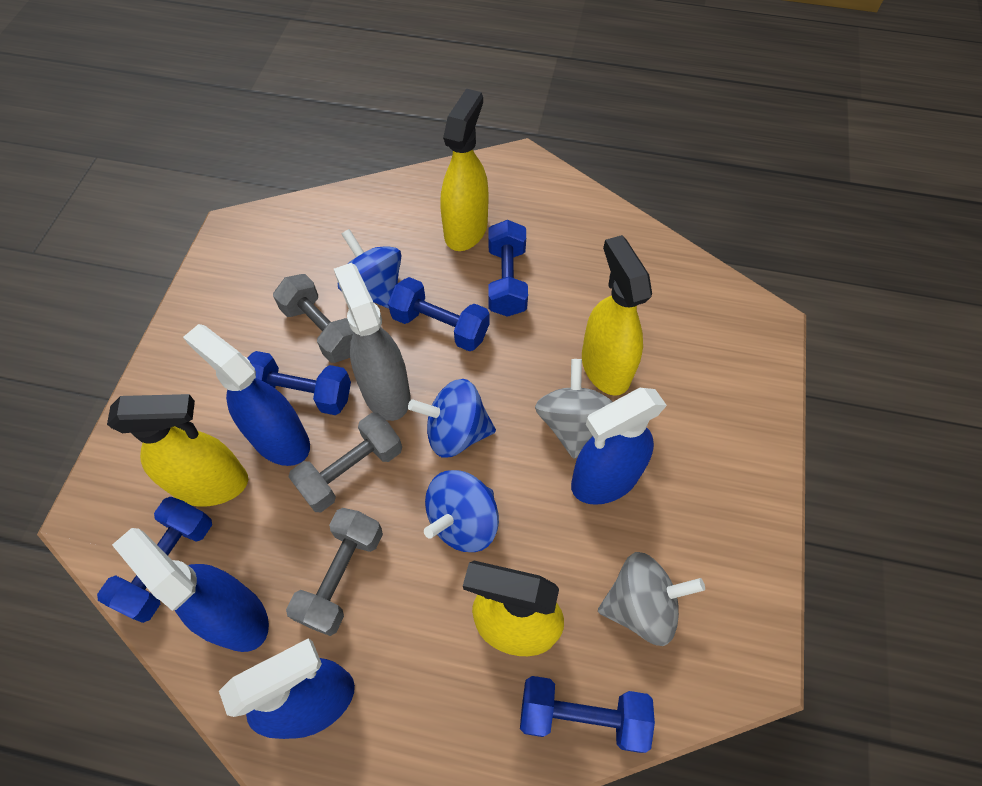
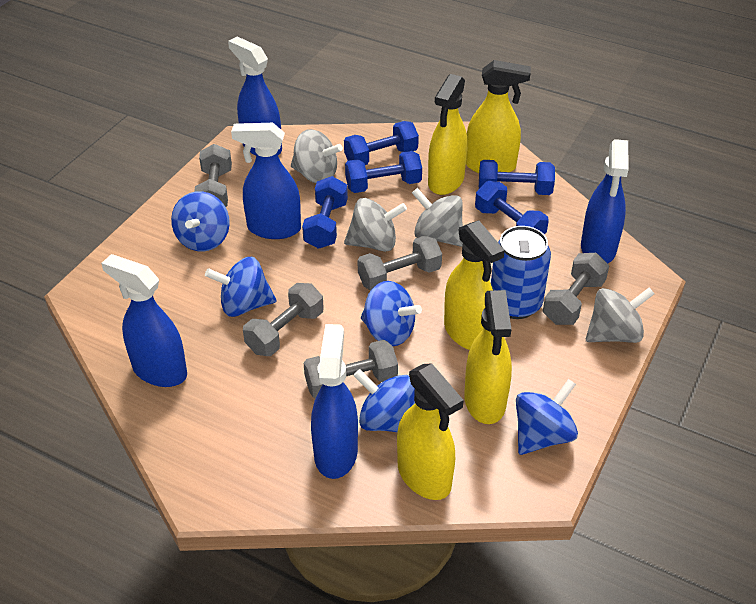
blue can: 0 -> 1
blue spinning top: 3 -> 5
blue spray bottle: 4 -> 5
grey dumbbell: 3 -> 5
grey spinning top: 2 -> 4
grey spray bottle: 1 -> 0
yellow spray bottle: 4 -> 5

